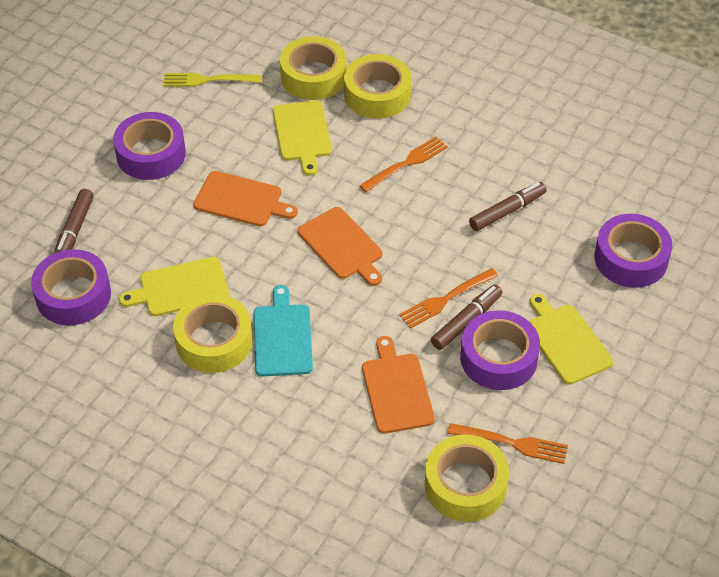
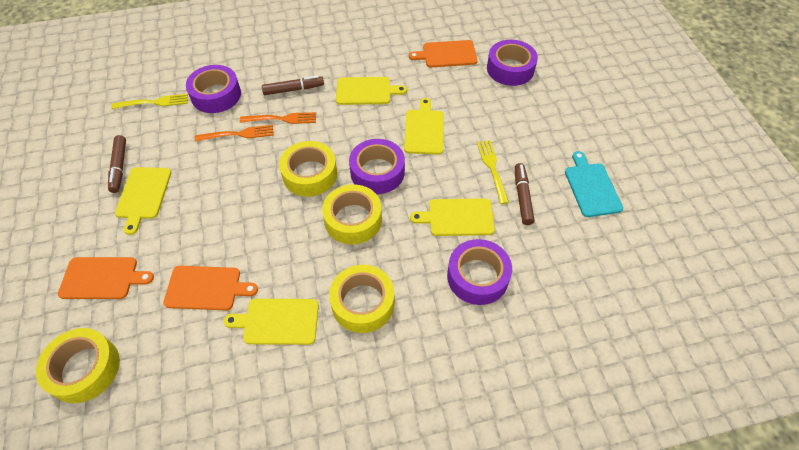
orange fork: 3 -> 2
yellow cutting board: 3 -> 5
yellow fork: 1 -> 2

